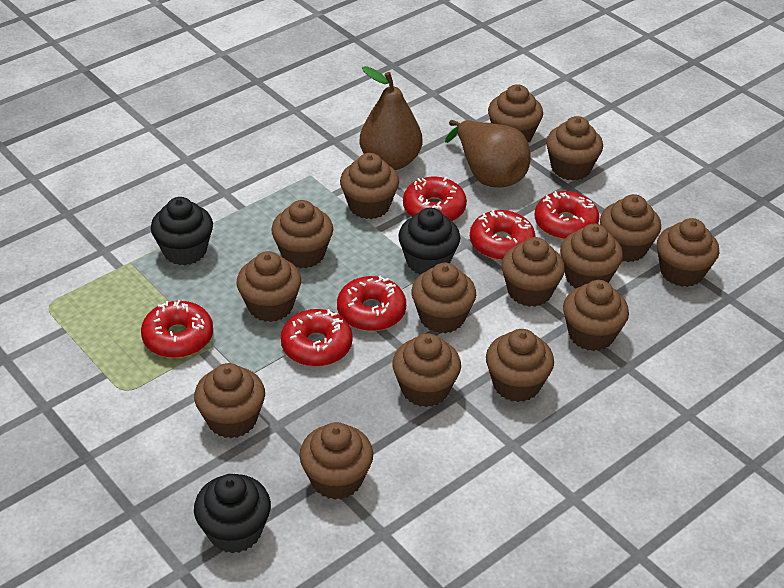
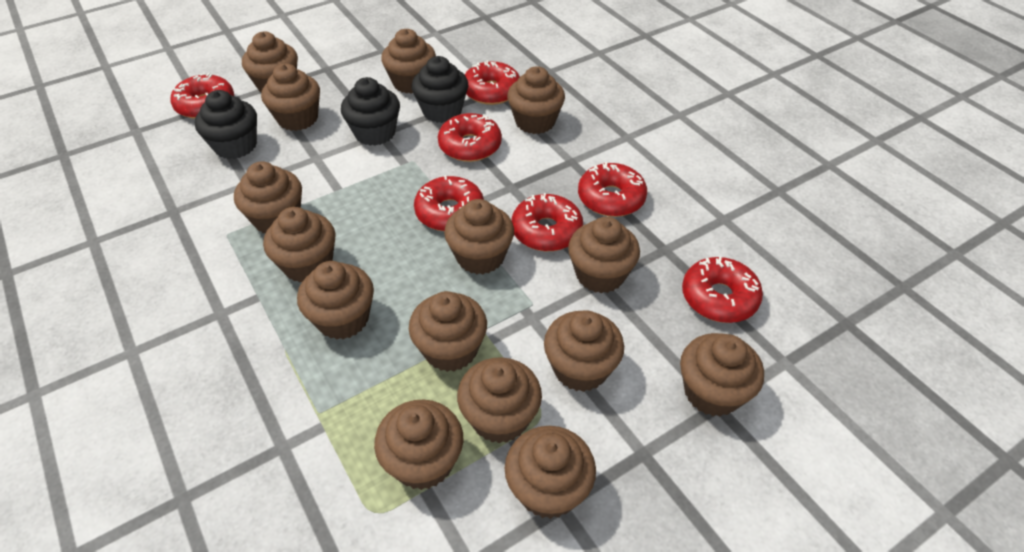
brown pear: 2 -> 0
red donut: 6 -> 7

